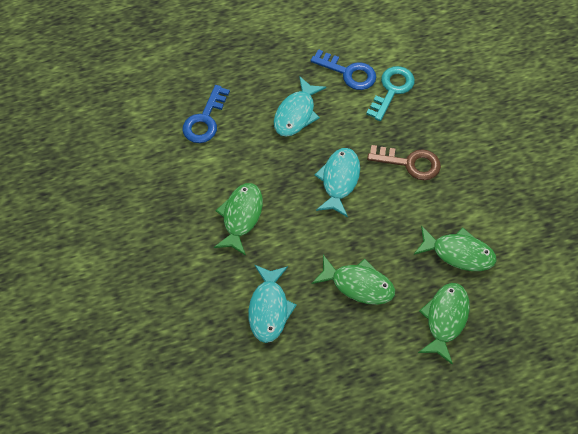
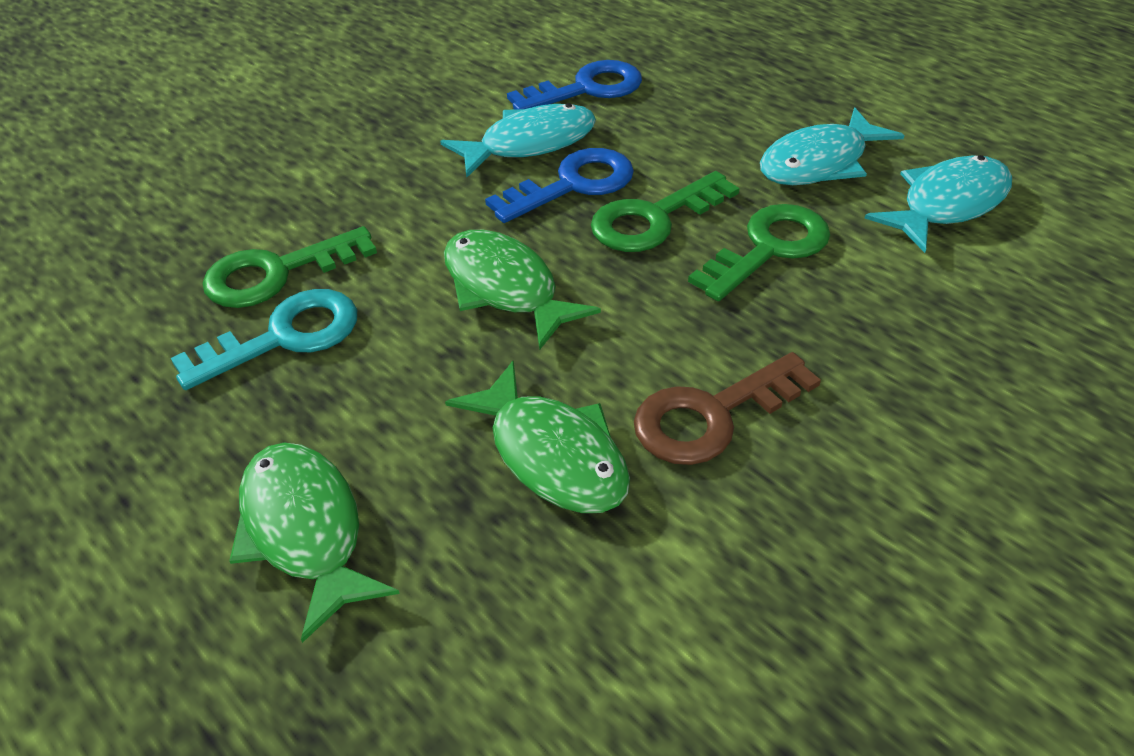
green fish: 4 -> 3
green key: 0 -> 3

